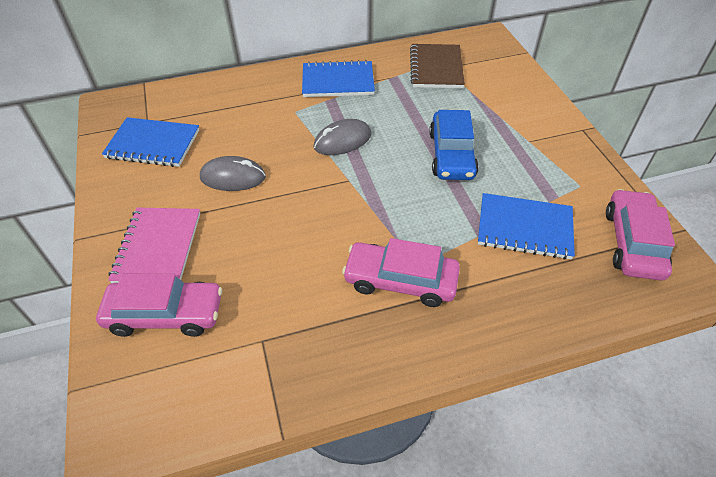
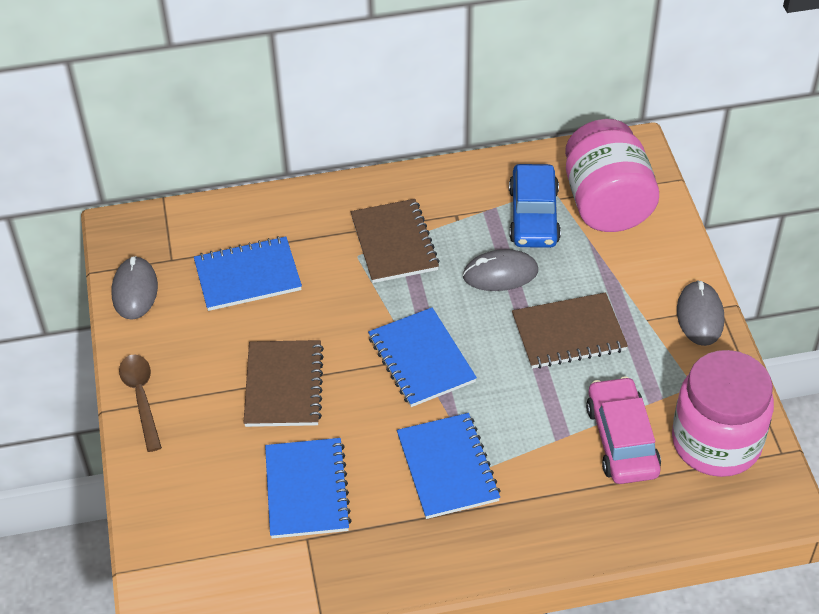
blue notebook: 3 -> 4
brown notebook: 1 -> 3
brown spoon: 0 -> 1
grey mouse: 2 -> 3
pink car: 3 -> 1
pink jar: 0 -> 2
pink notebook: 1 -> 0

